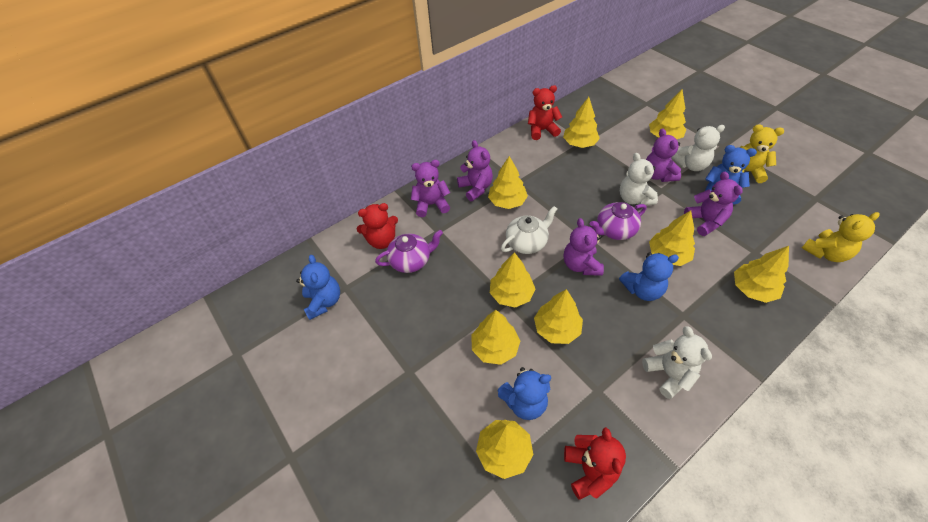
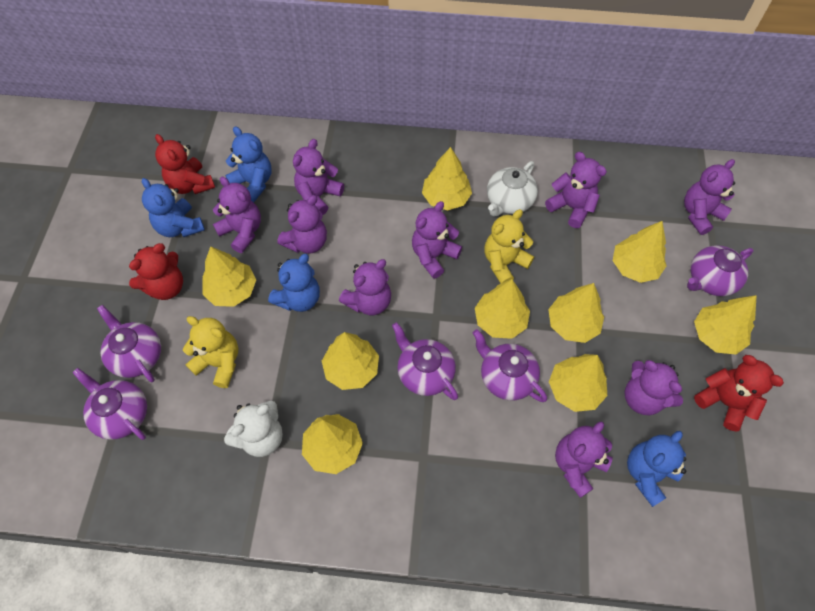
purple teapot: 2 -> 5
purple teddy bear: 5 -> 9
white teddy bear: 3 -> 1

